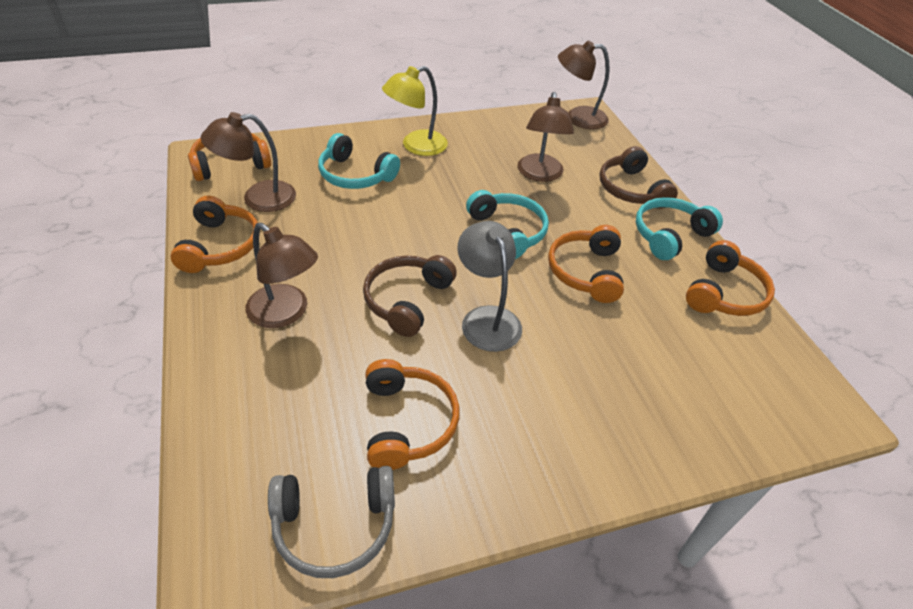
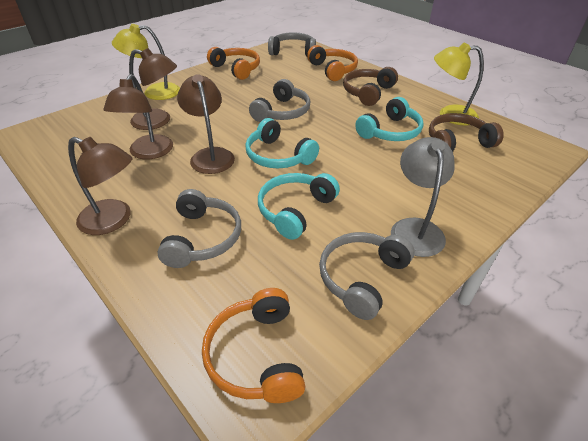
grey headphones: 1 -> 4
orange headphones: 5 -> 3
yellow lamp: 1 -> 2

